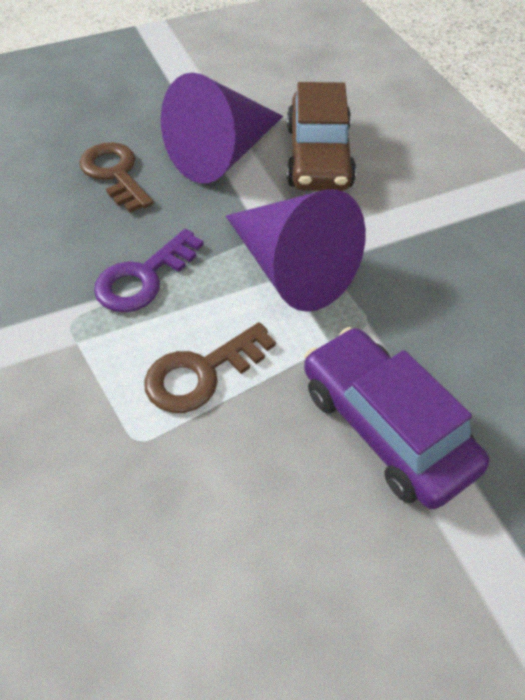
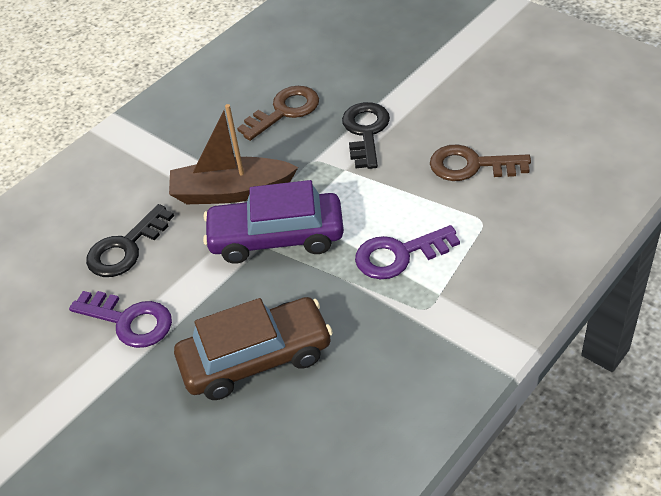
black key: 0 -> 2
brown boat: 0 -> 1
purple cone: 2 -> 0
purple key: 1 -> 2

